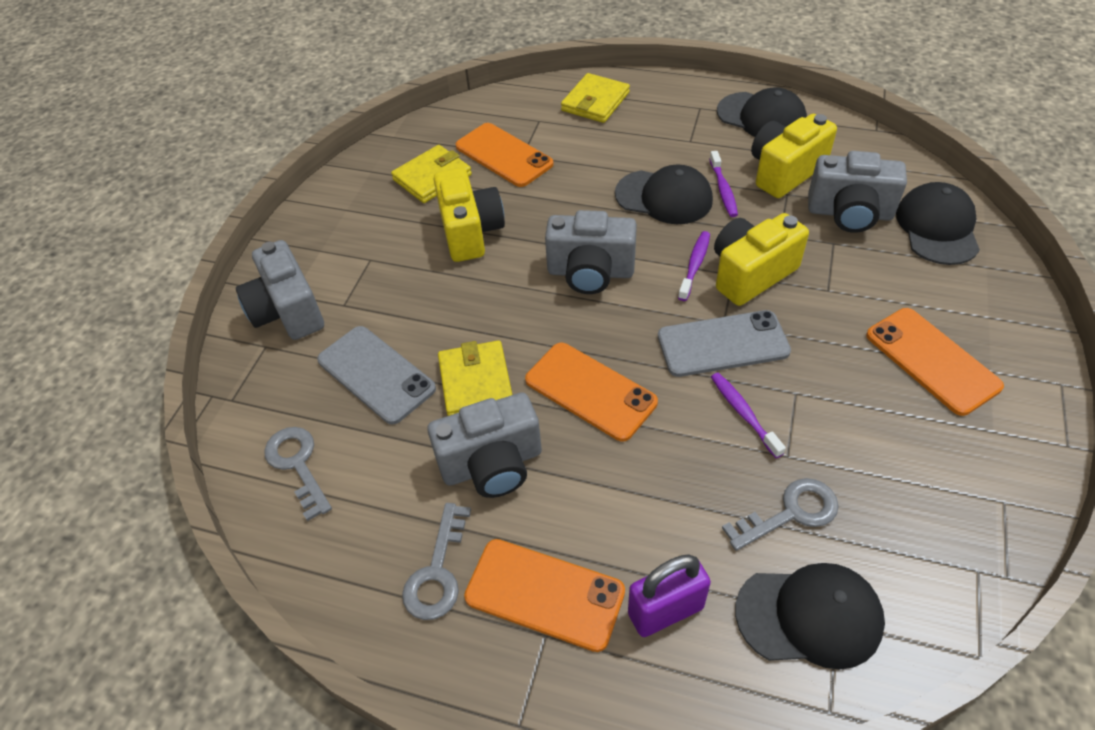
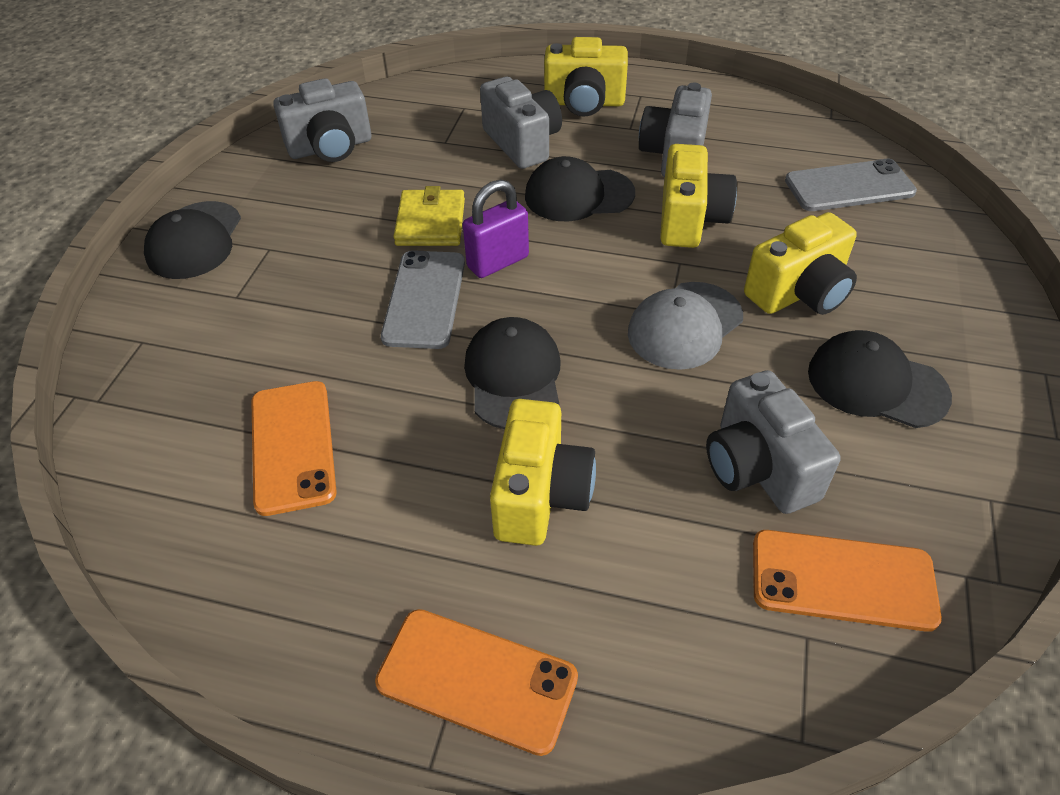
grey cap: 0 -> 1
grey key: 3 -> 0
orange phone: 4 -> 3
purple toothbrush: 3 -> 0
yellow camera: 3 -> 4
yellow wallet: 3 -> 1

